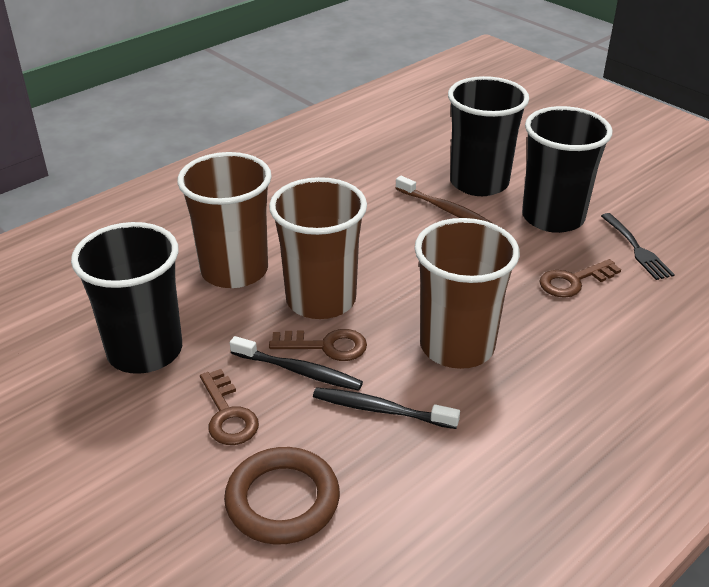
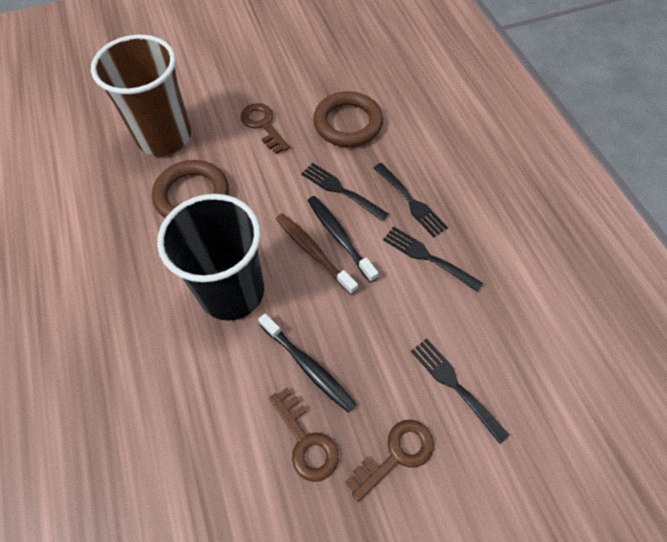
black cup: 3 -> 1
black fork: 1 -> 4
brown cup: 3 -> 1
brown ring: 1 -> 2

